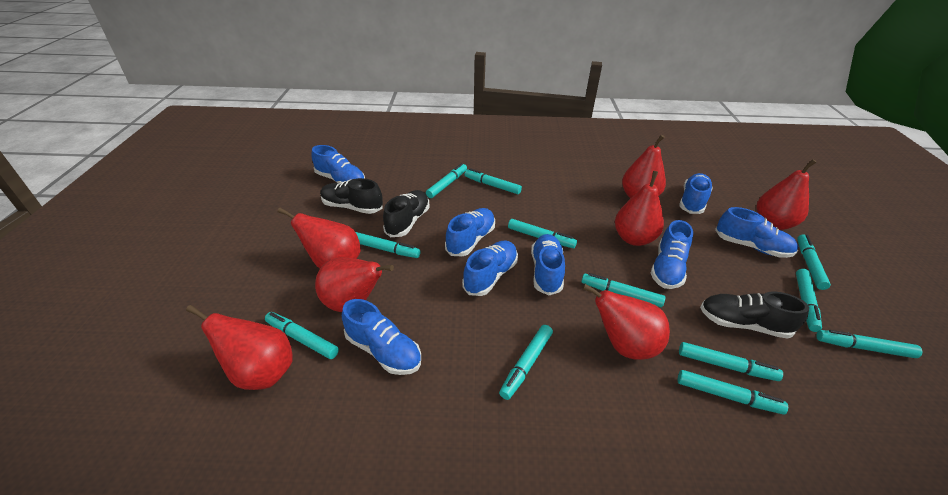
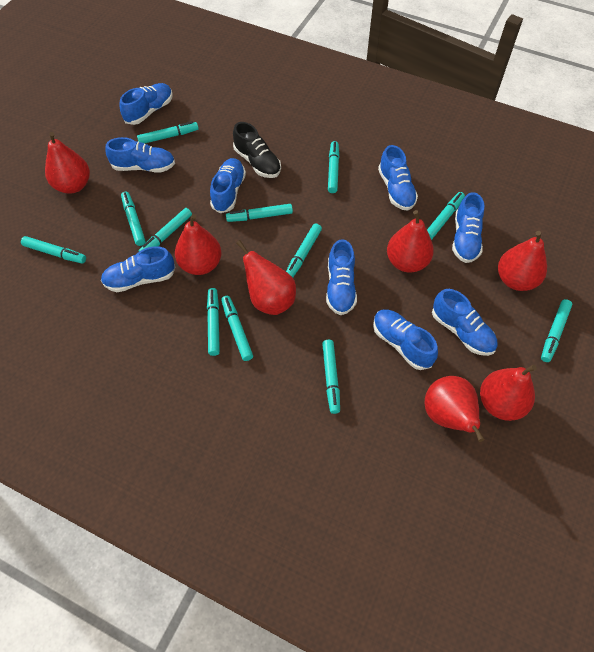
black shoe: 3 -> 1
blue shoe: 8 -> 9

